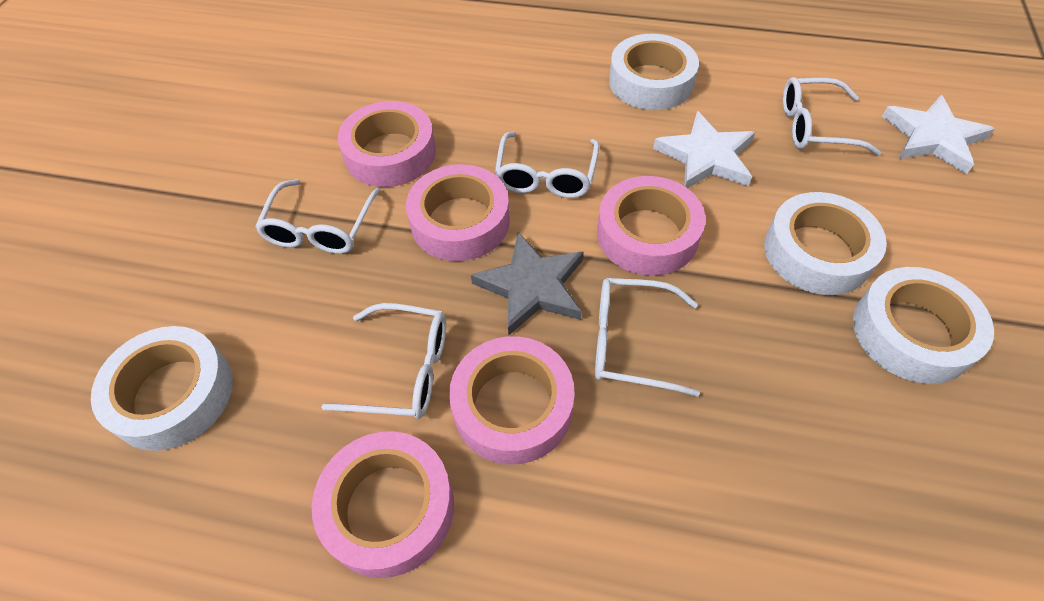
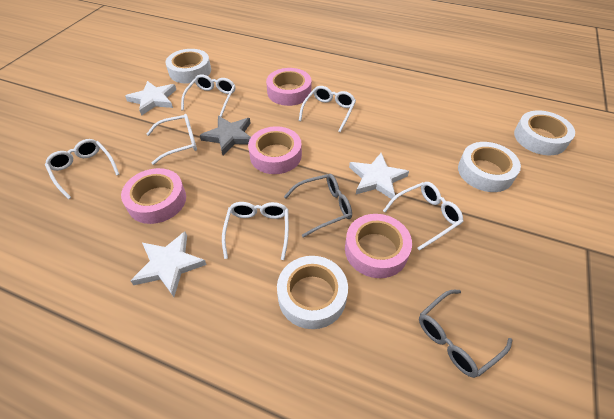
grey glasses: 0 -> 2
pink tape: 5 -> 4
white glasses: 5 -> 6
white star: 2 -> 3

